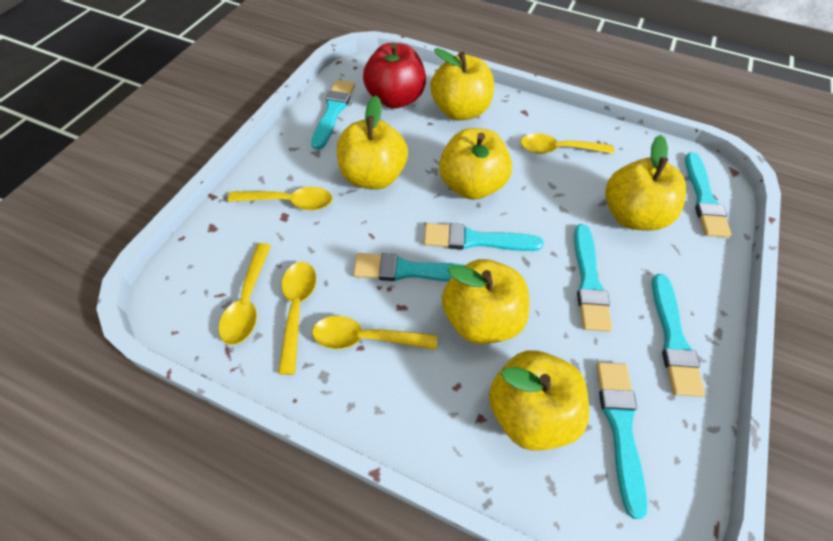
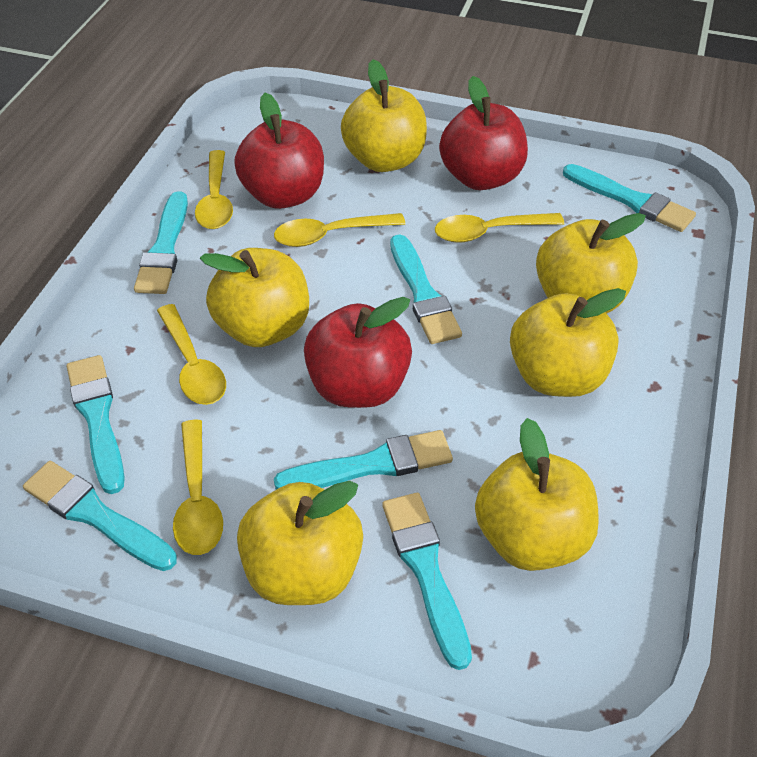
red apple: 1 -> 3

